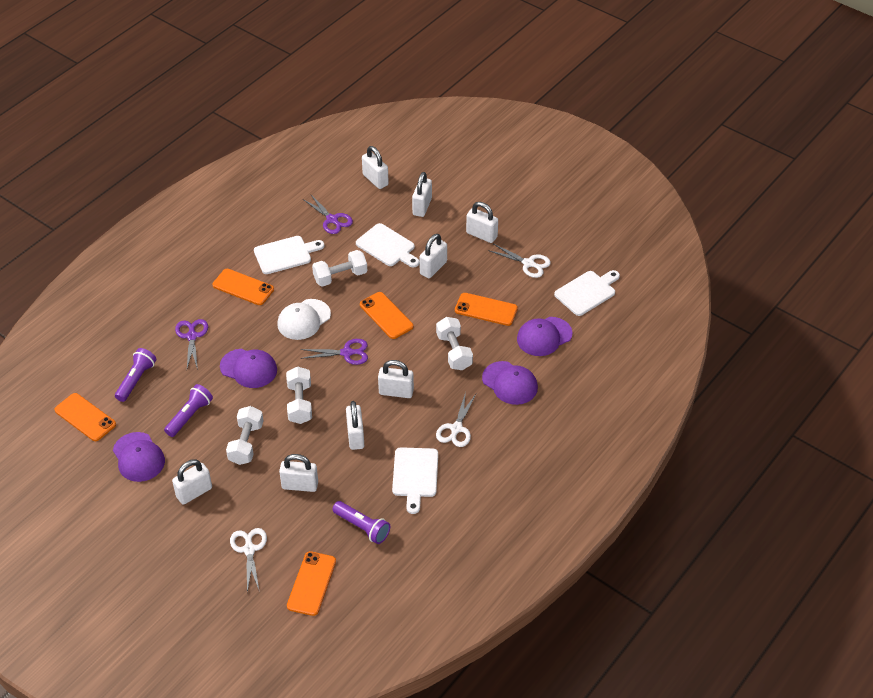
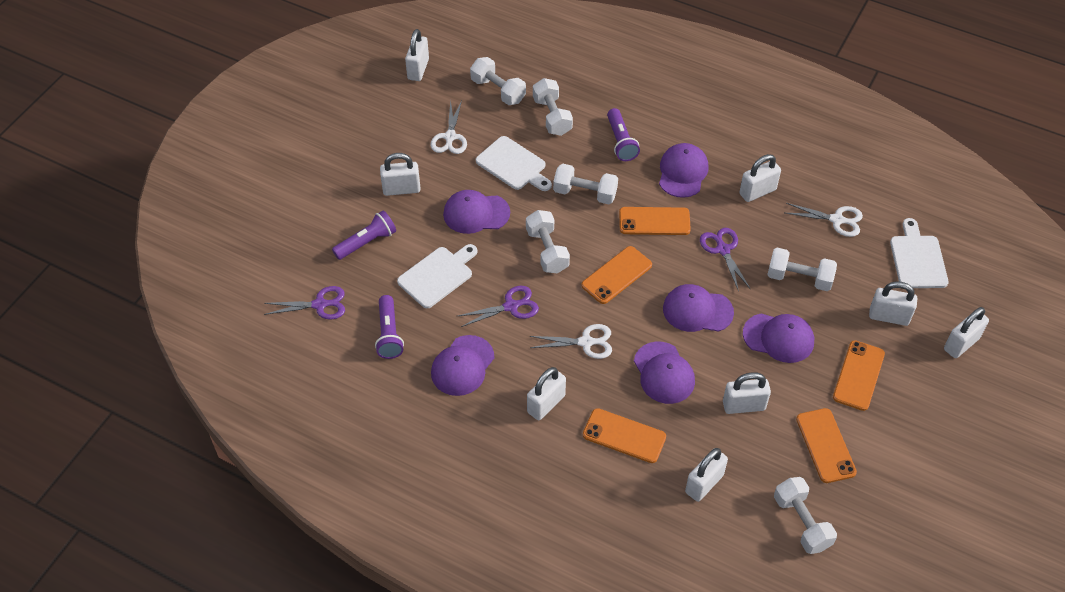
purple cap: 4 -> 6
white cap: 1 -> 0
white cutting board: 4 -> 3
white dumbbell: 4 -> 6

